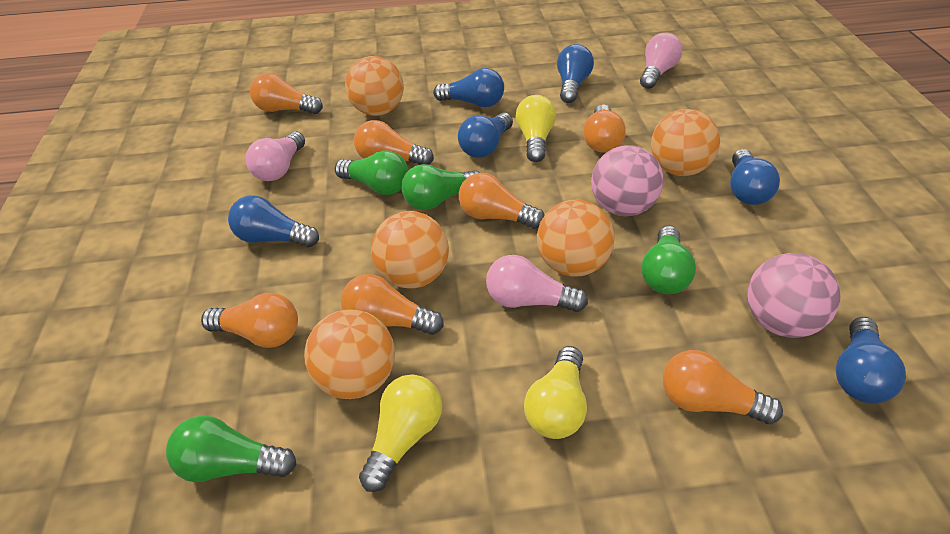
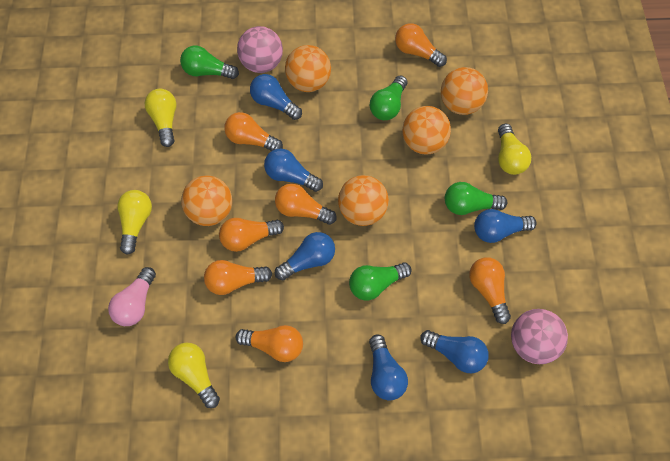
pink light bulb: 3 -> 1
yellow light bulb: 3 -> 4

